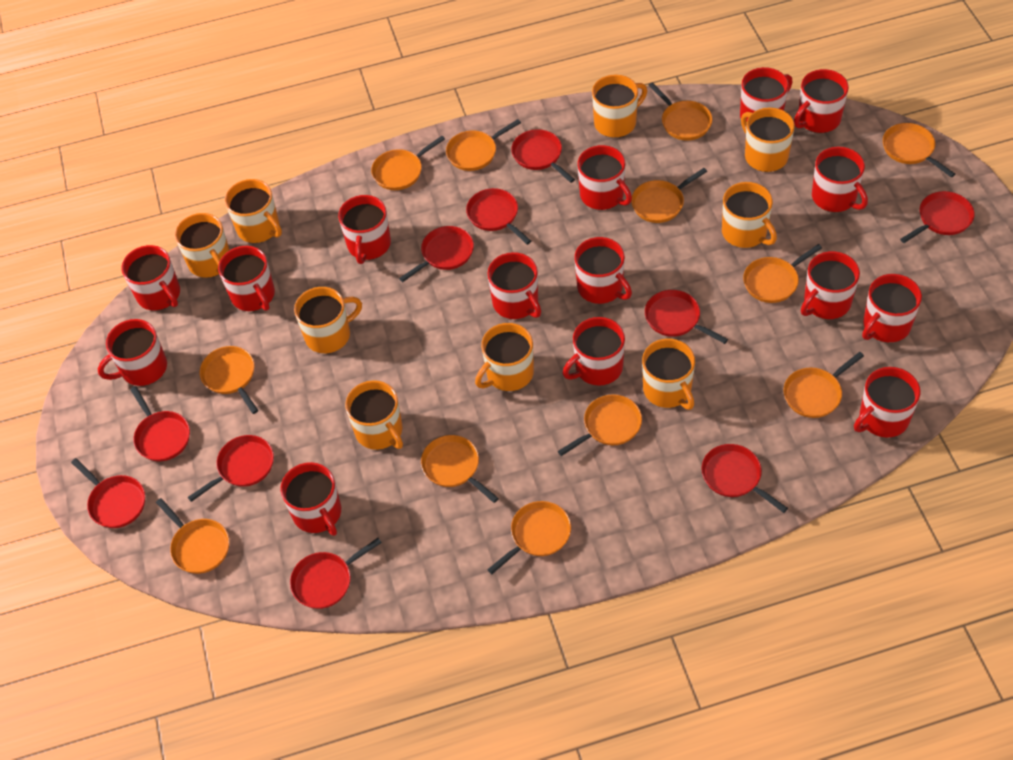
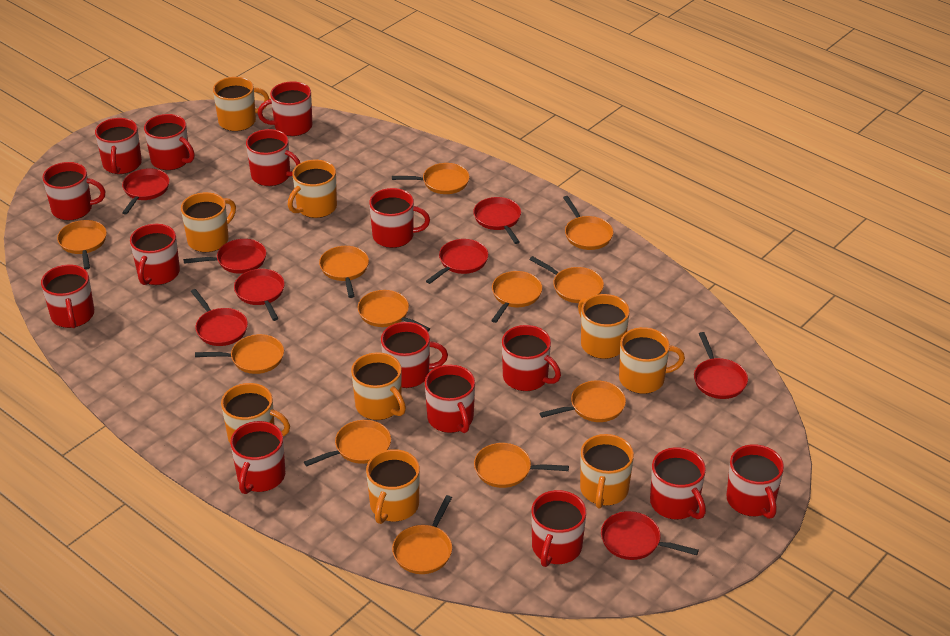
red pan: 10 -> 8

